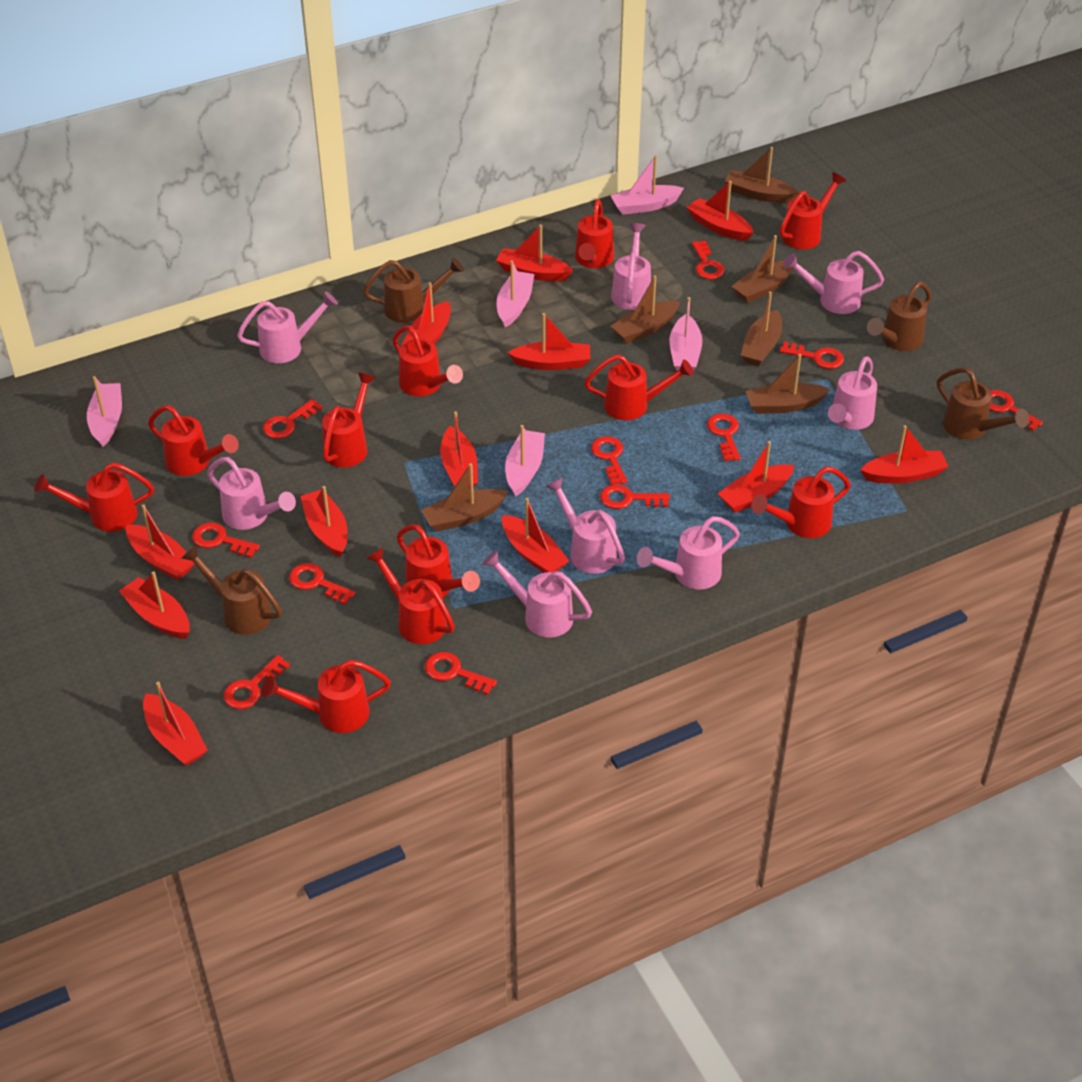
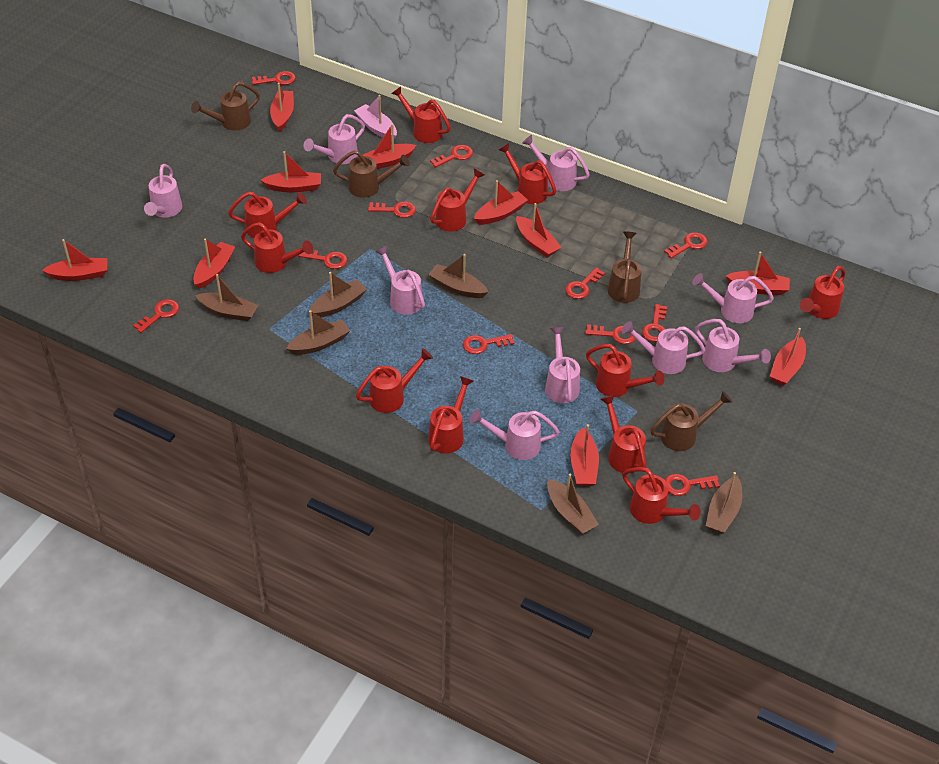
pink boat: 5 -> 1
pink watering can: 8 -> 9
red boat: 12 -> 10

